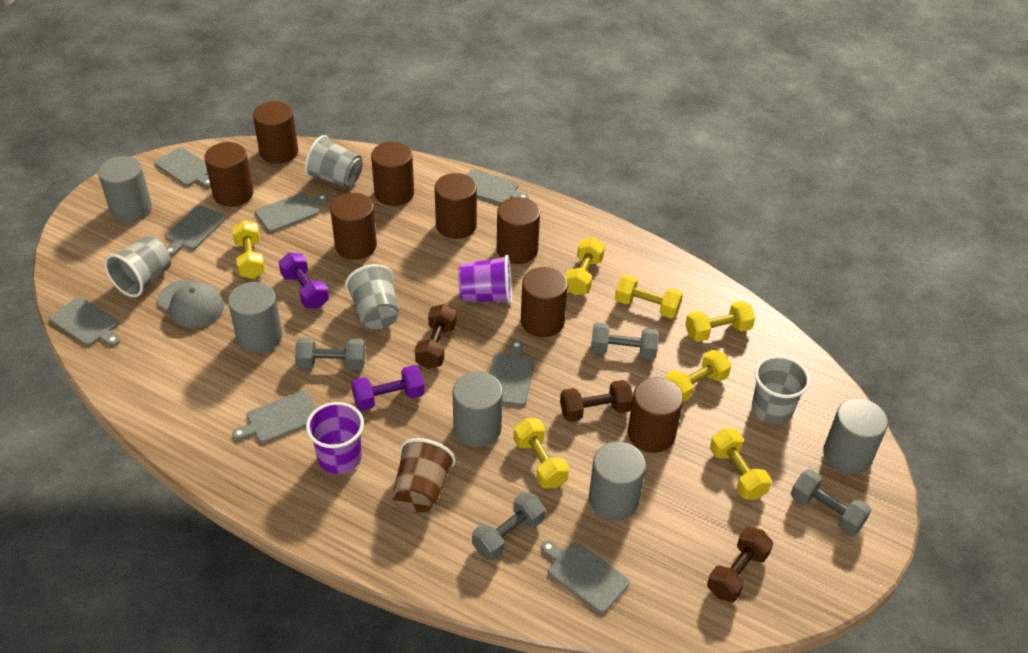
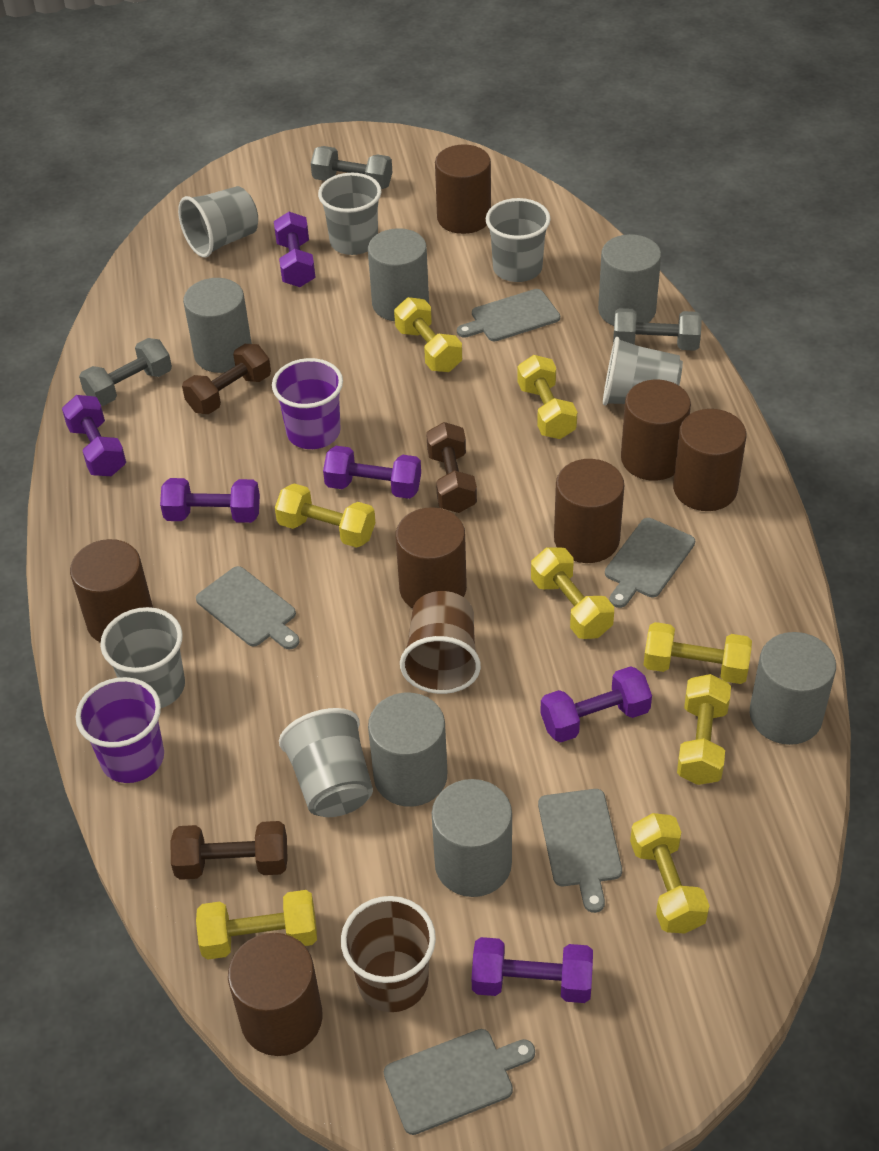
brown cup: 1 -> 2
brown cylinder: 8 -> 7
grey cap: 1 -> 0
grey cup: 4 -> 6
grey cutting board: 8 -> 5
grey cylinder: 5 -> 6
grey dumbbell: 4 -> 3
purple dumbbell: 2 -> 6
yellow dumbbell: 7 -> 8

